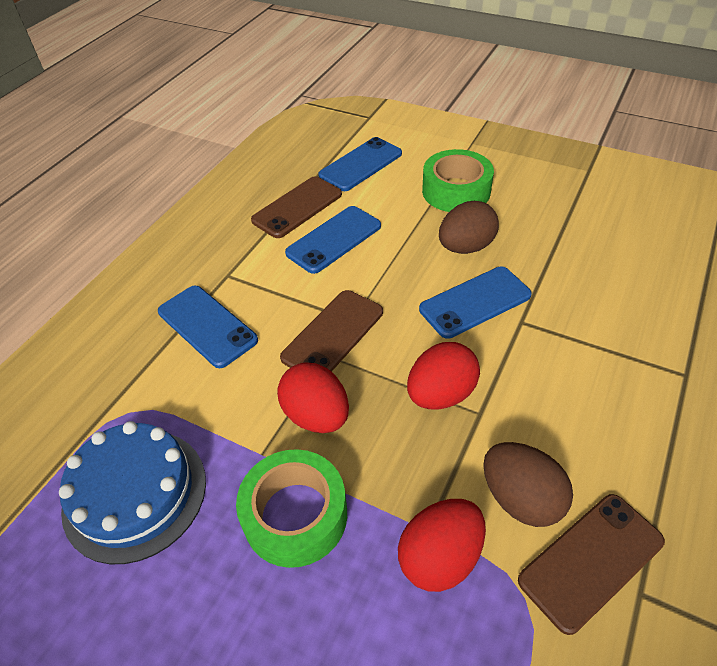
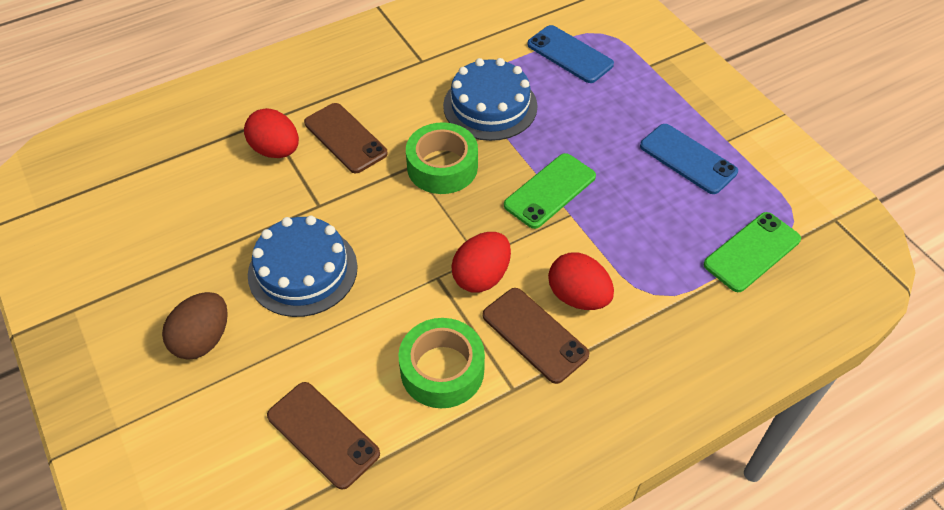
blue cake: 1 -> 2
blue phone: 4 -> 2
brown egg: 2 -> 1
green phone: 0 -> 2

